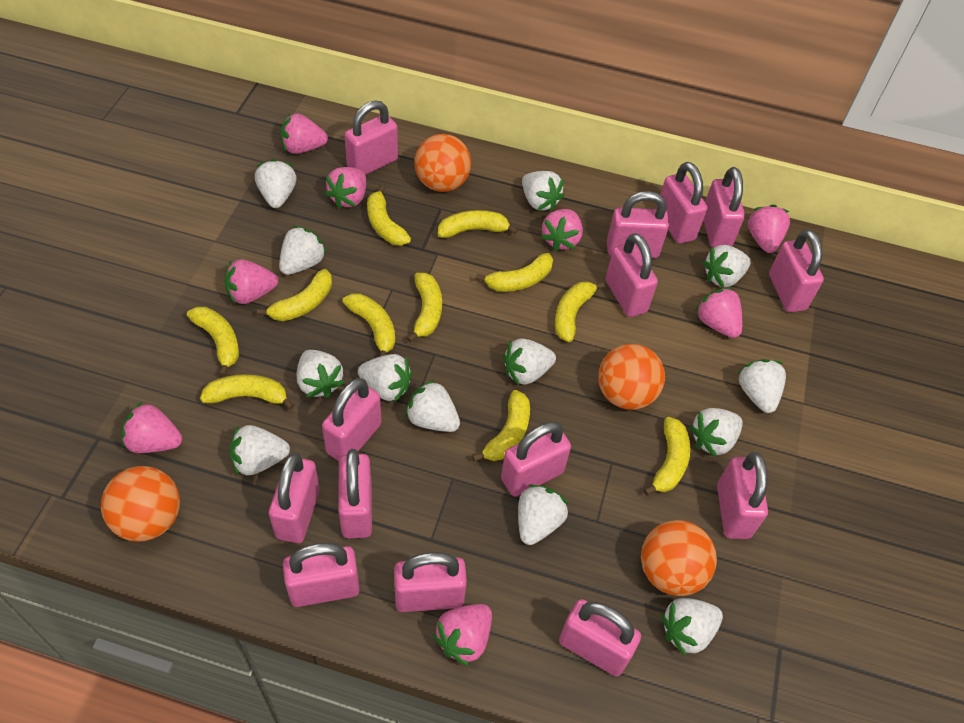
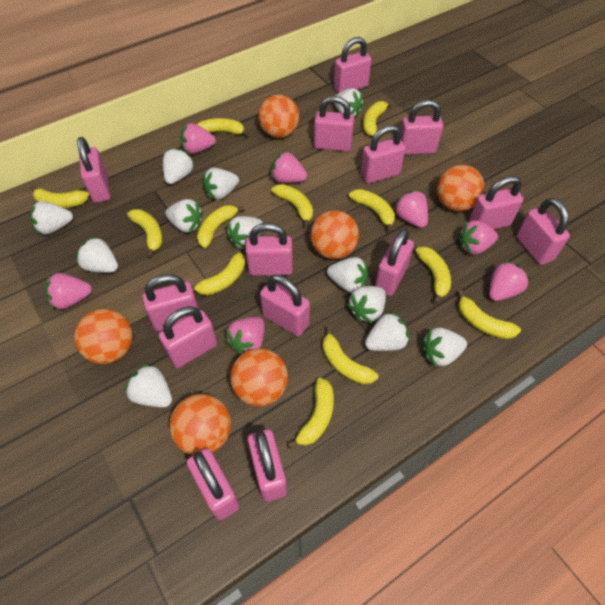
orange ball: 4 -> 6
pink strawberry: 8 -> 7
white strawberry: 13 -> 12
yellow banana: 11 -> 12

